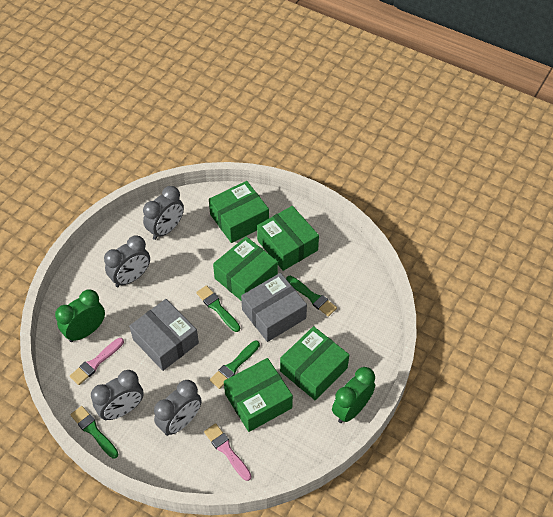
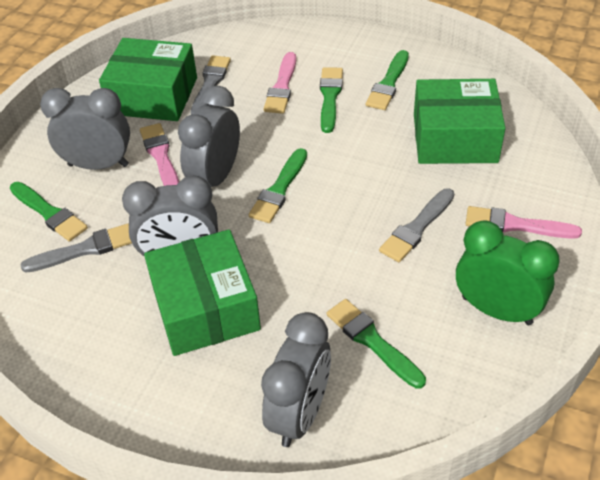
green box: 5 -> 3
green brush: 4 -> 5
green clock: 2 -> 1
grey box: 2 -> 0
grey brush: 0 -> 3
pink brush: 2 -> 3

